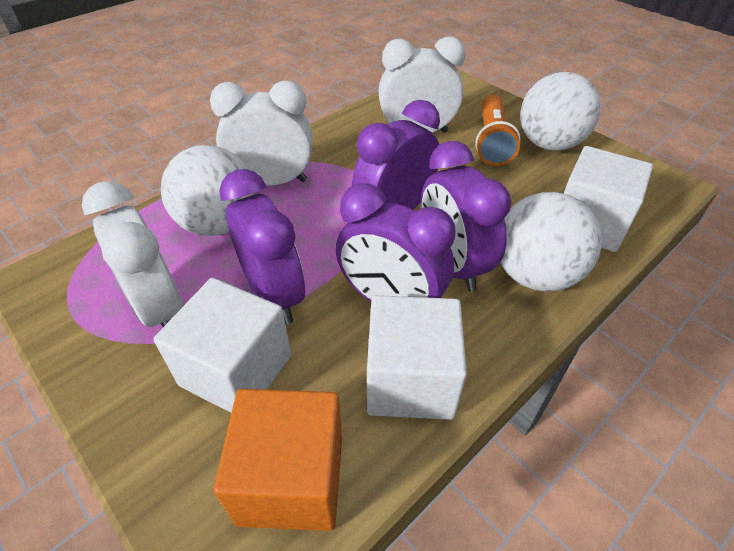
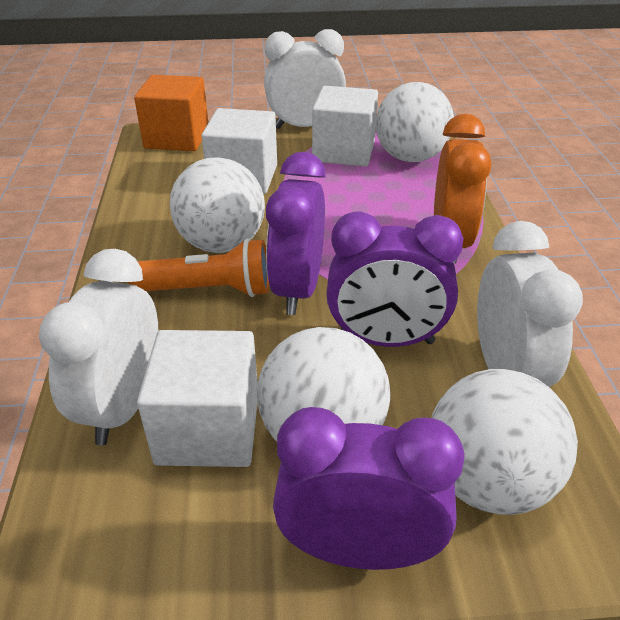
orange clock: 0 -> 1
purple clock: 4 -> 3
white ball: 3 -> 4

